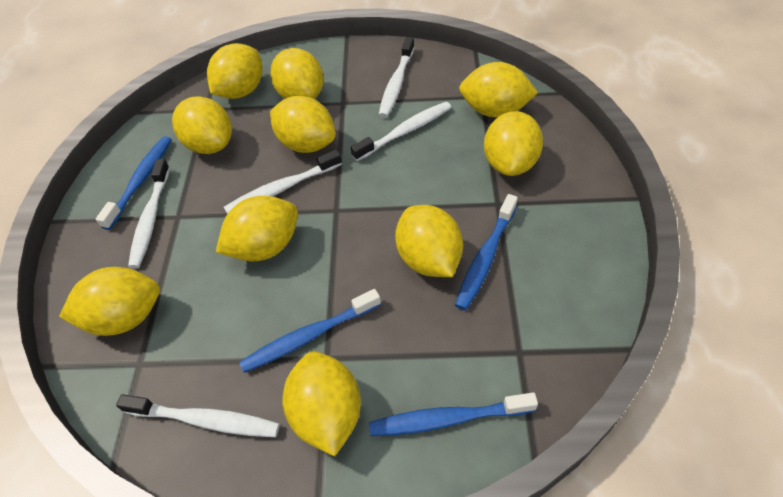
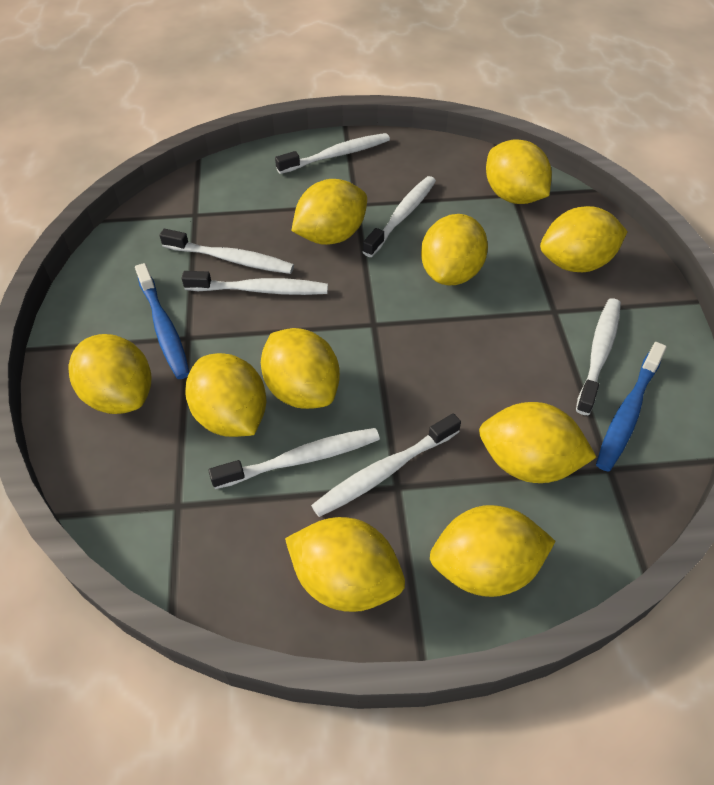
blue toothbrush: 4 -> 2
white toothbrush: 5 -> 7

